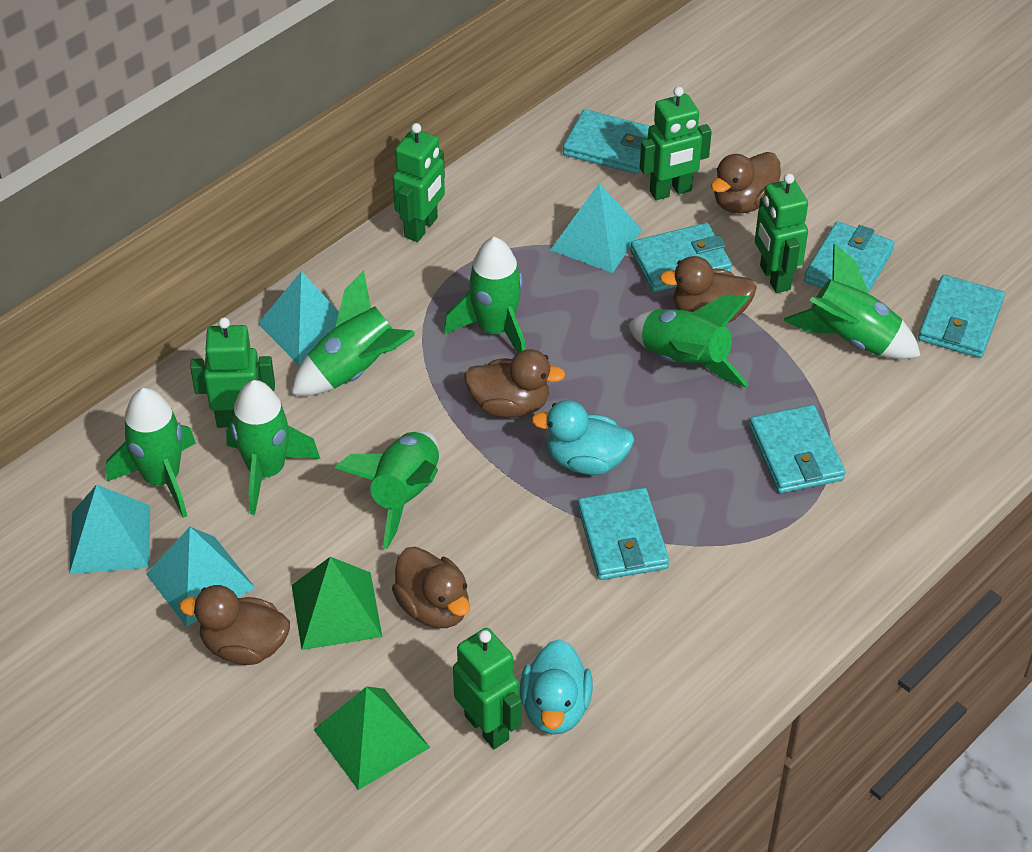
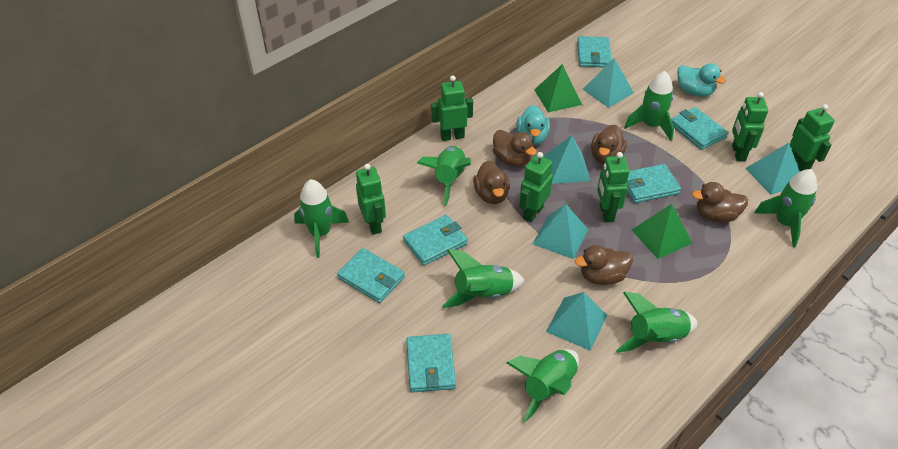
green robot: 5 -> 6
turquoise pyramid: 4 -> 5

